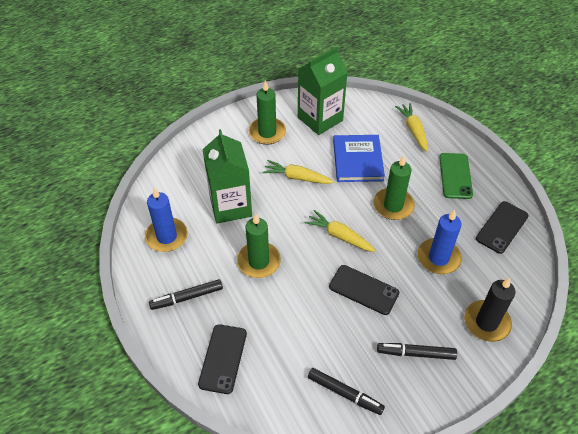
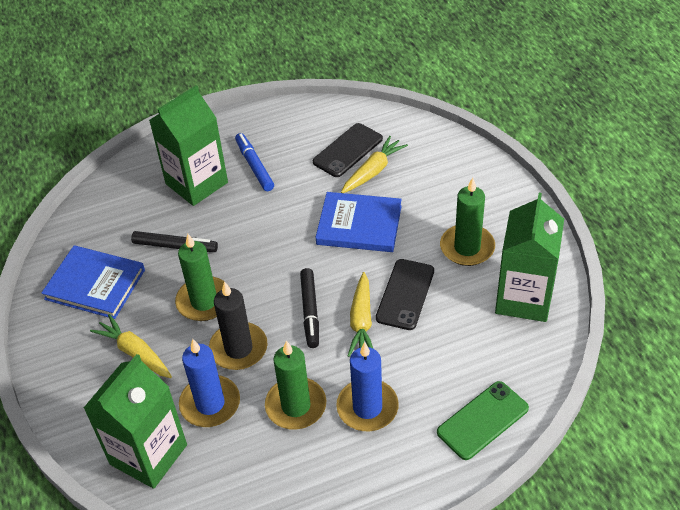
black marker: 3 -> 2
black phone: 3 -> 2
blue book: 1 -> 2
blue marker: 0 -> 1
green carton: 2 -> 3

